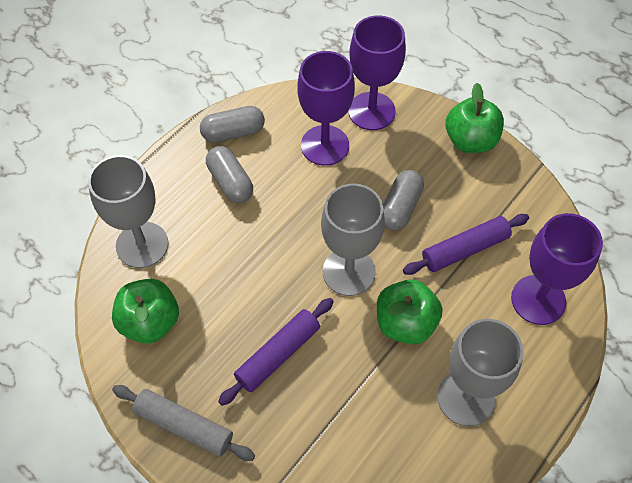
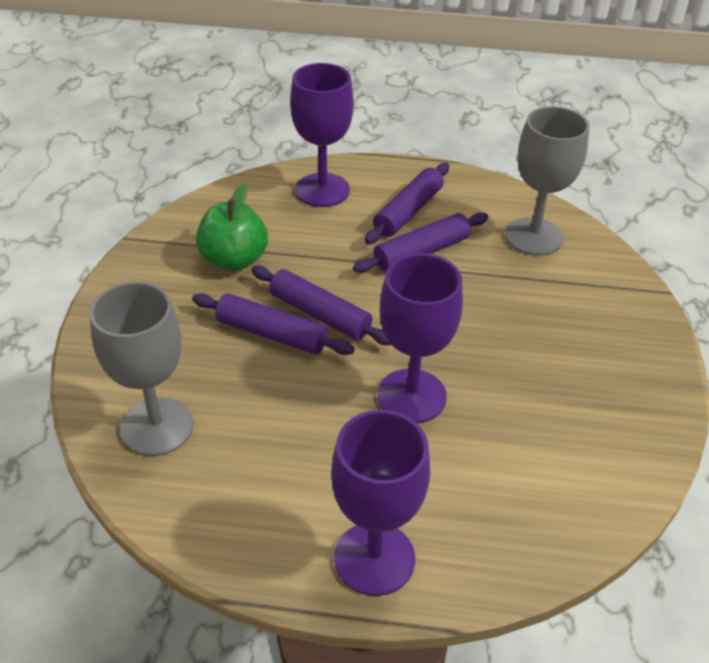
green apple: 3 -> 1
grey capsule: 3 -> 0
grey goblet: 3 -> 2
grey rolling pin: 1 -> 0
purple rolling pin: 2 -> 4

